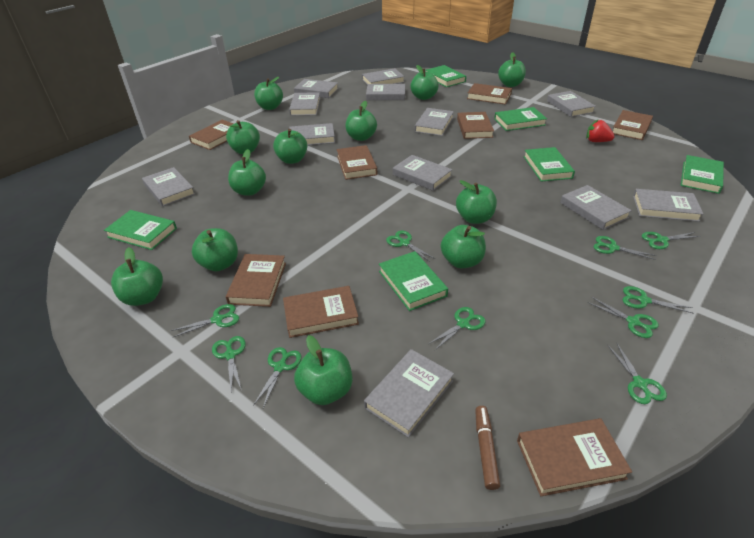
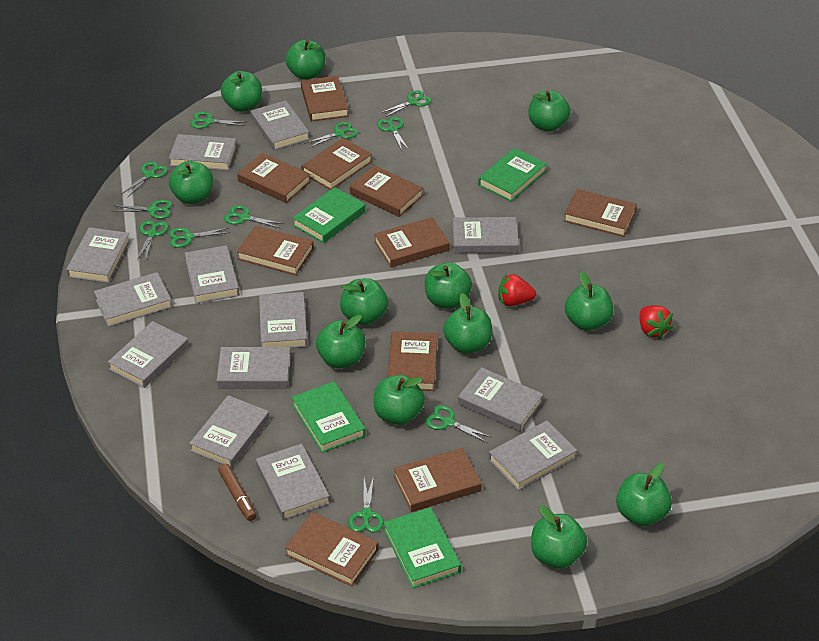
brown book: 8 -> 10
green book: 6 -> 4
green scissors: 10 -> 11
grey book: 12 -> 13
red strawberry: 1 -> 2

